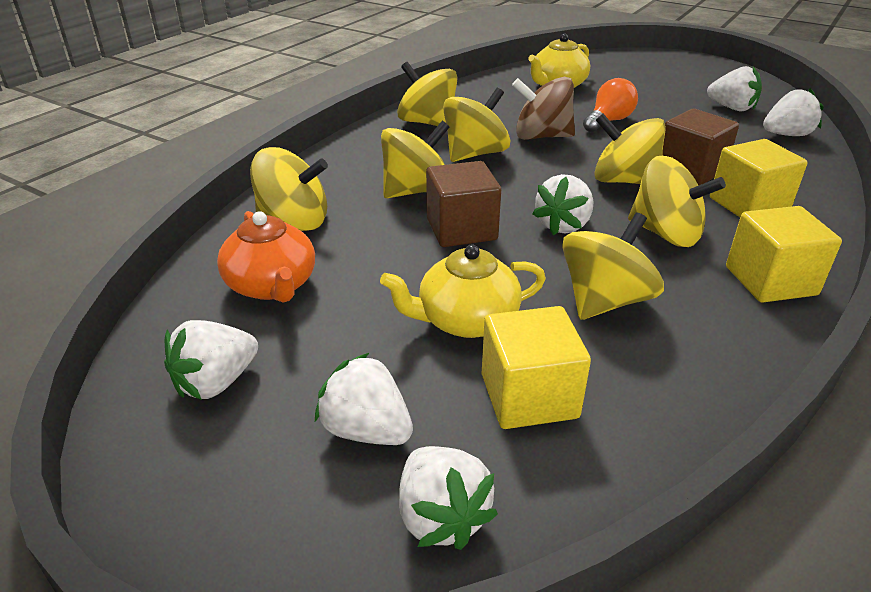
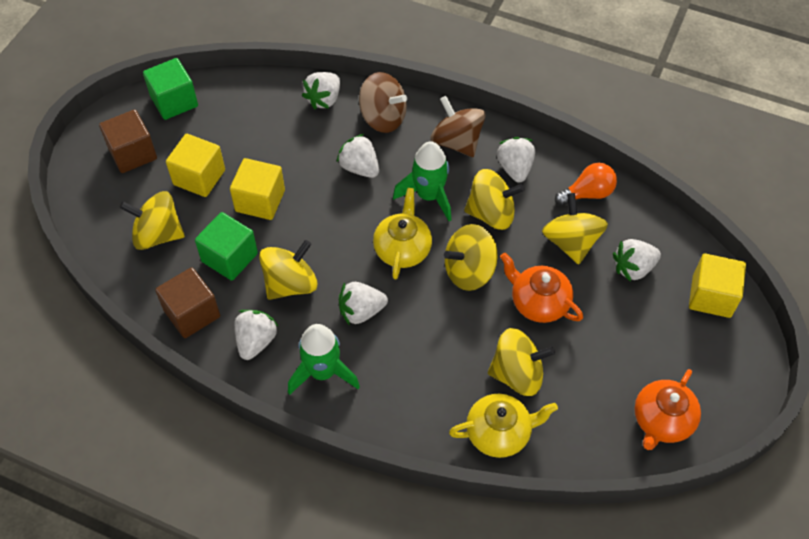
brown spinning top: 1 -> 2
green cube: 0 -> 2
green rocket: 0 -> 2
orange teapot: 1 -> 2
yellow spinning top: 7 -> 6

